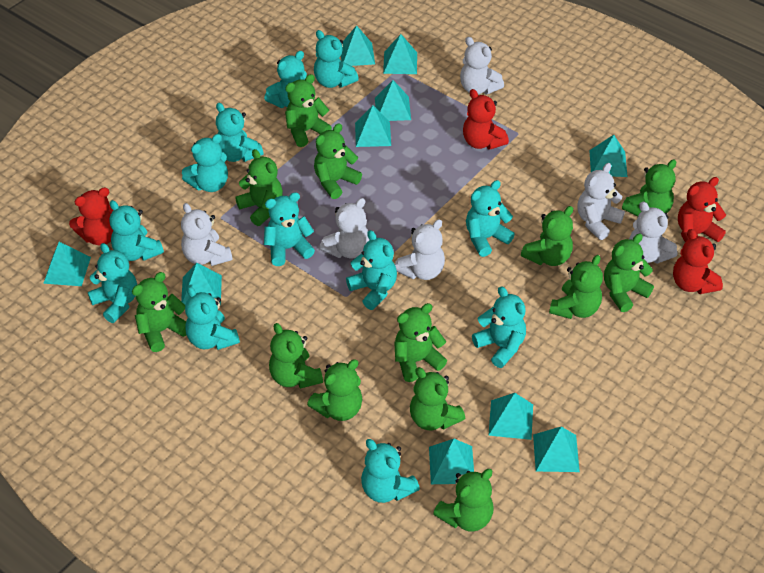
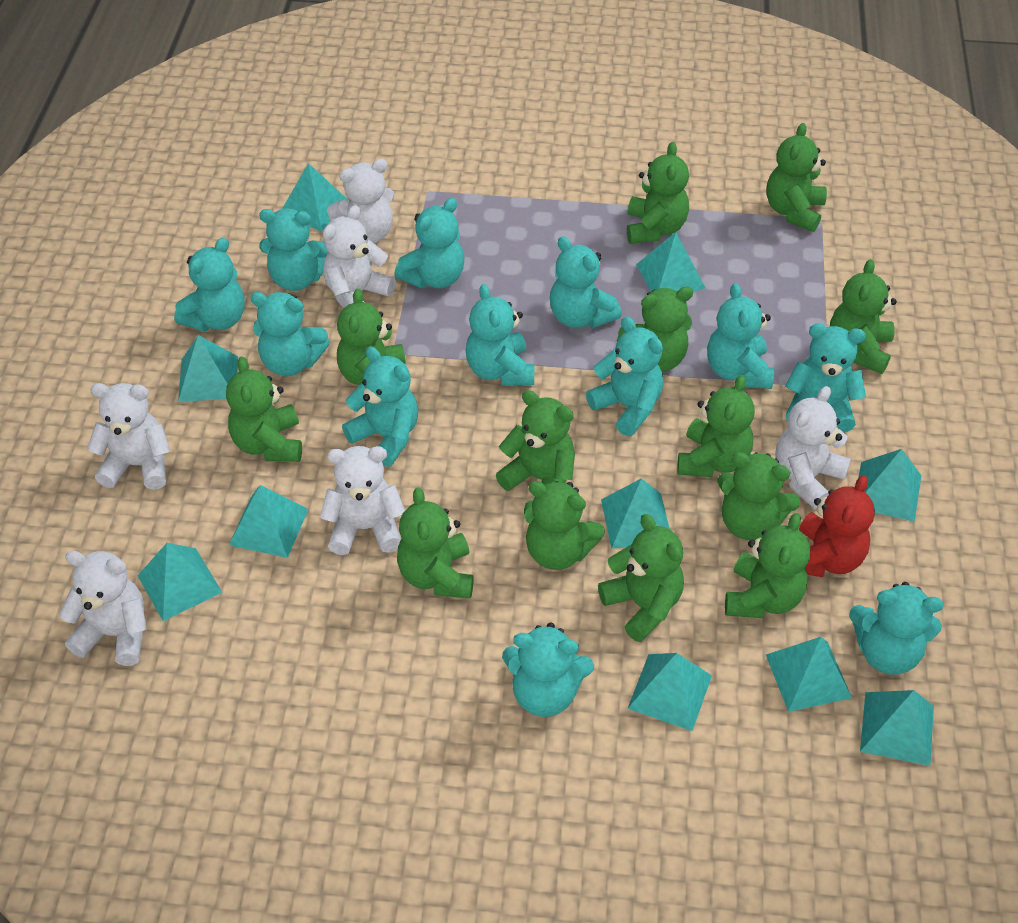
red teddy bear: 4 -> 1

